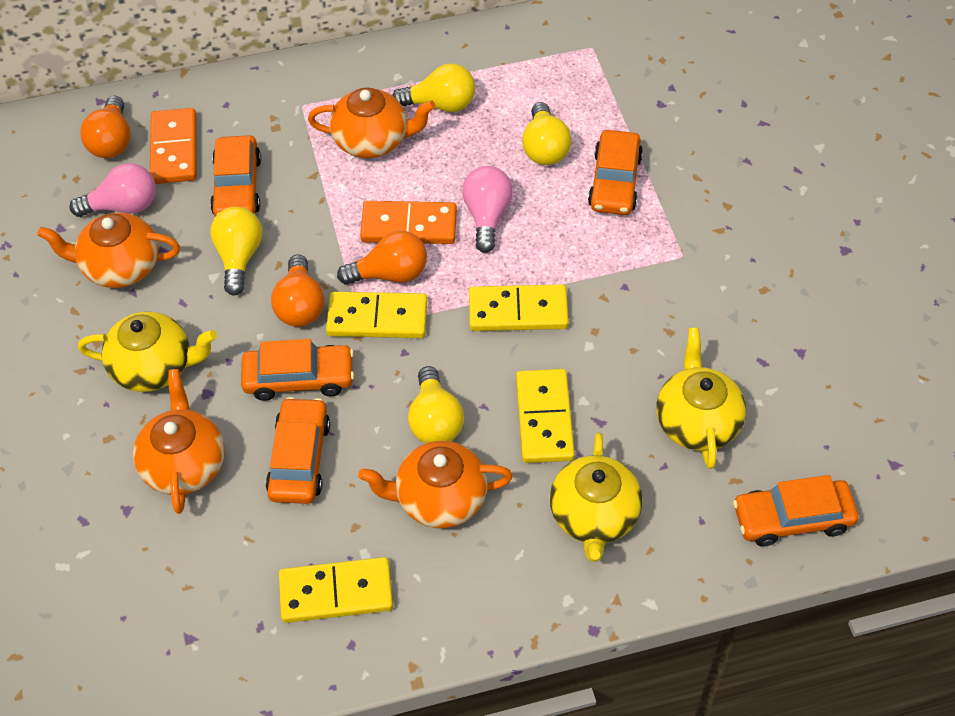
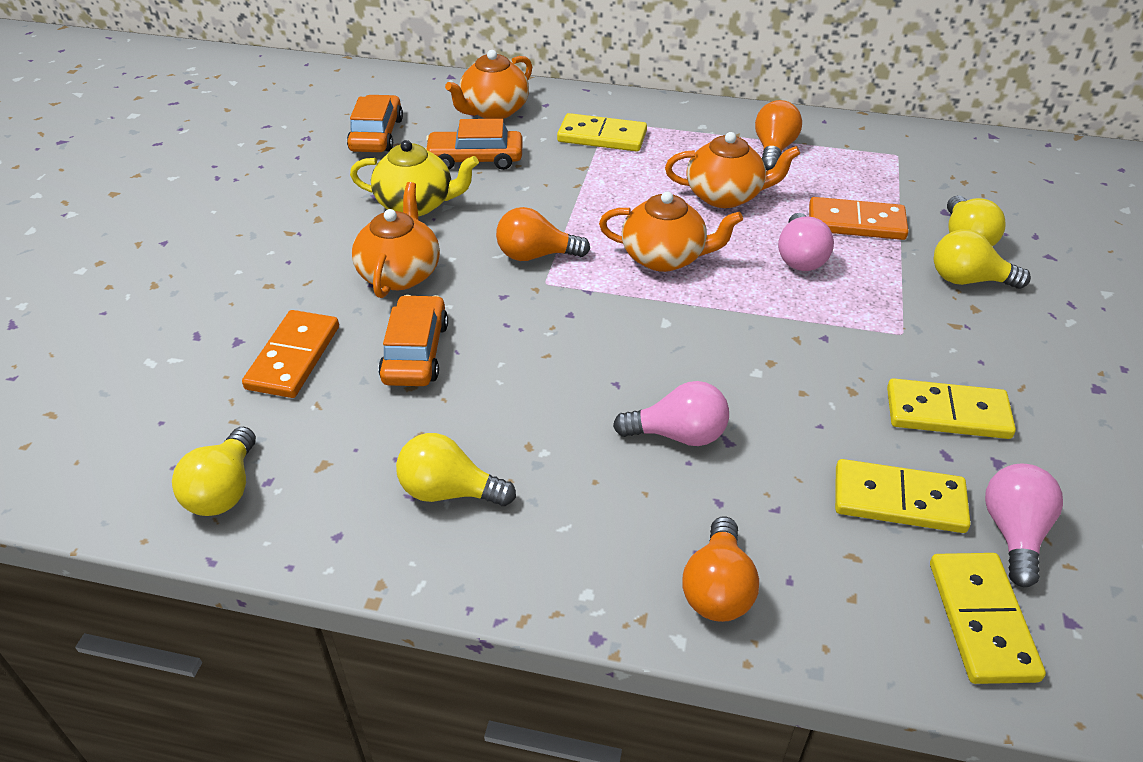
orange car: 5 -> 3
pink light bulb: 2 -> 3
yellow teapot: 3 -> 1

